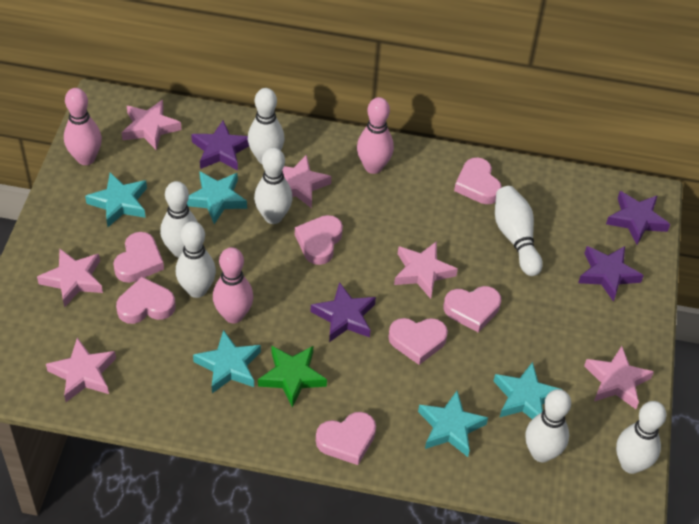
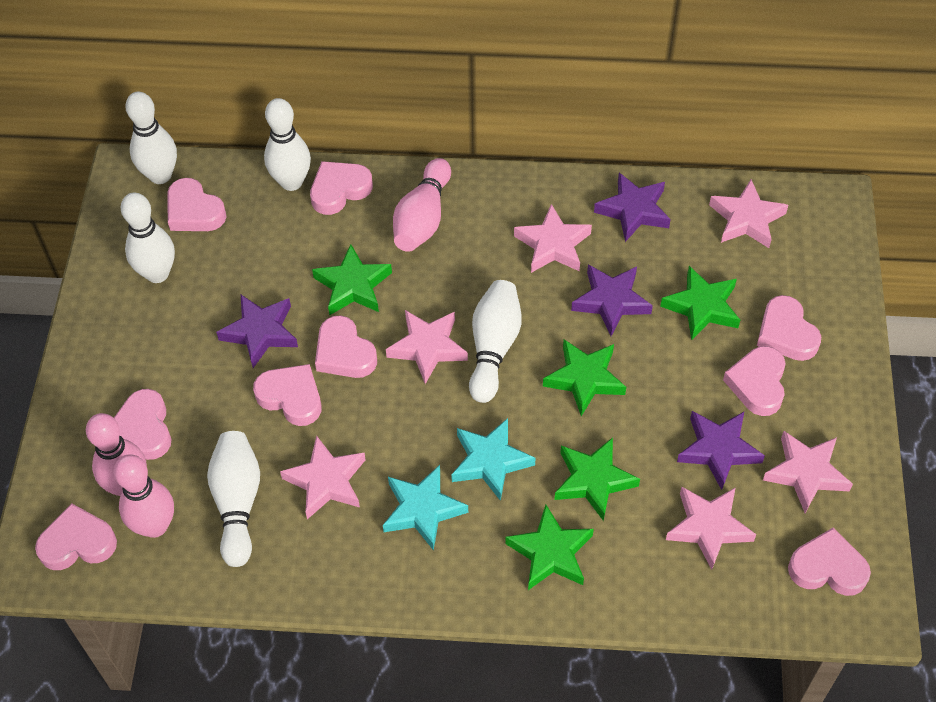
green star: 1 -> 5
pink heart: 7 -> 9
turquoise star: 5 -> 2
white bowling pin: 7 -> 5

